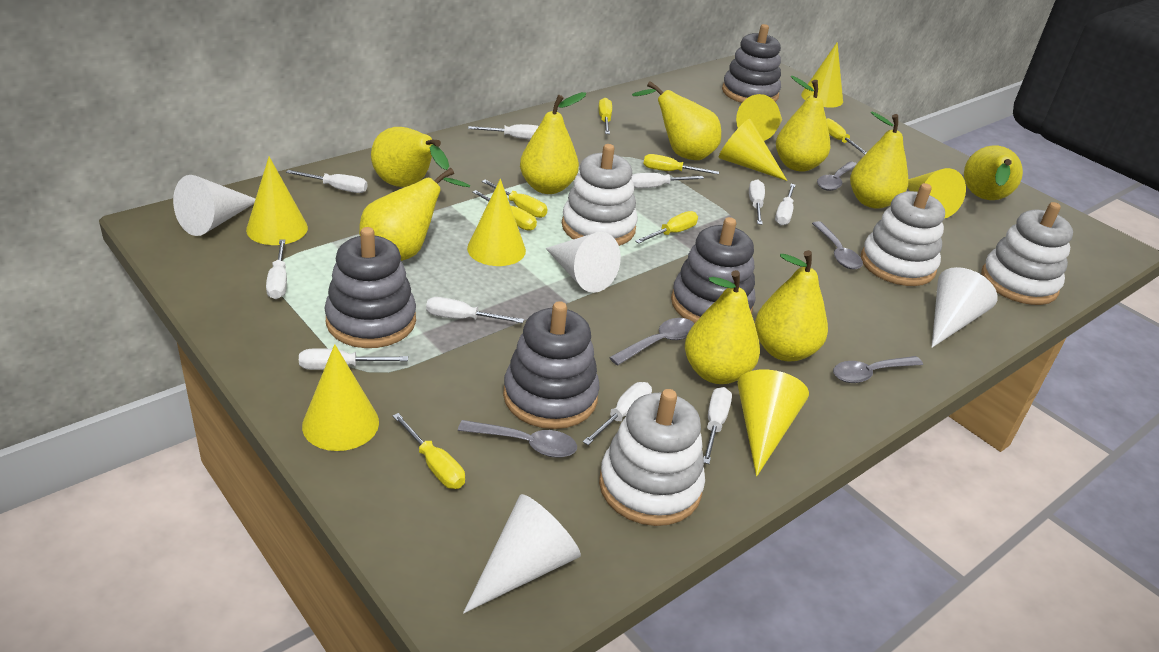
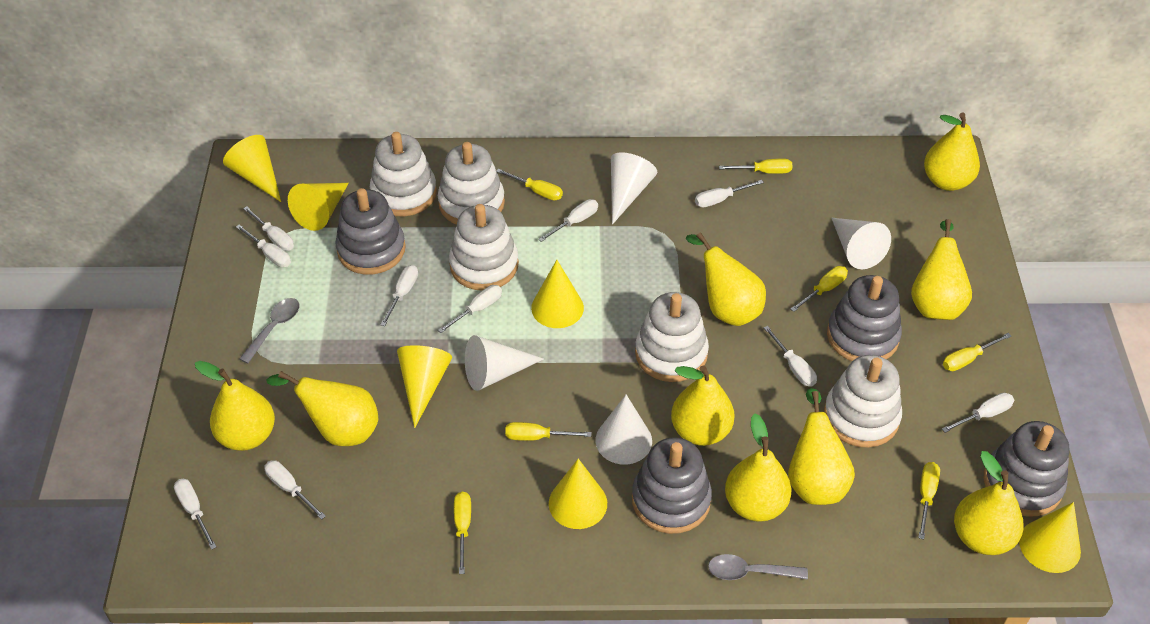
grey spoon: 5 -> 2
white stacking toy: 4 -> 5
yellow cone: 8 -> 6

